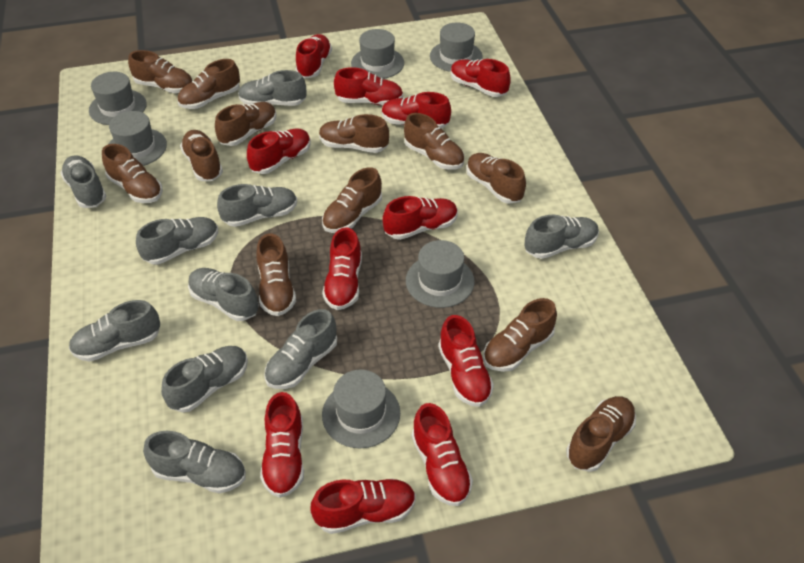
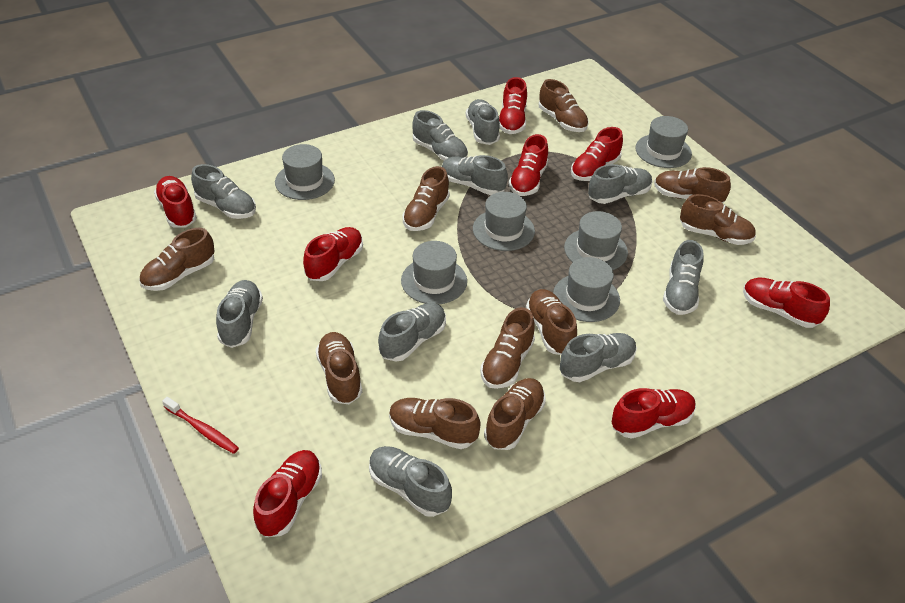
brown shoe: 12 -> 10
red shoe: 11 -> 8
red toothbrush: 0 -> 1

